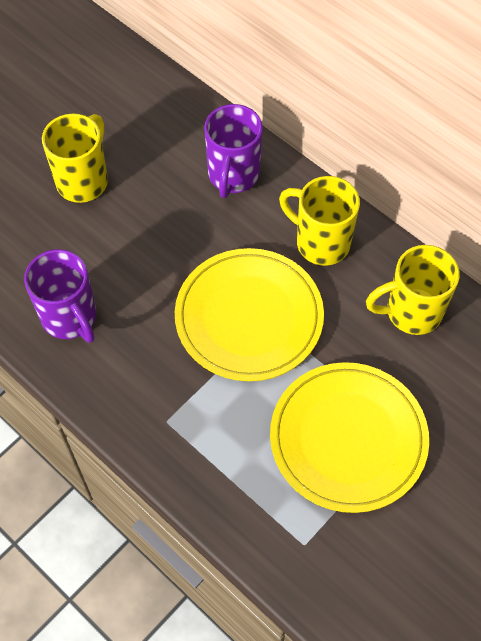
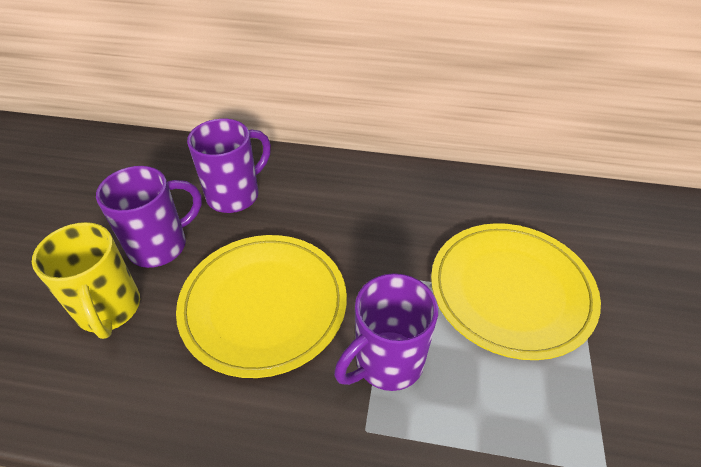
purple mug: 2 -> 3
yellow mug: 3 -> 1

